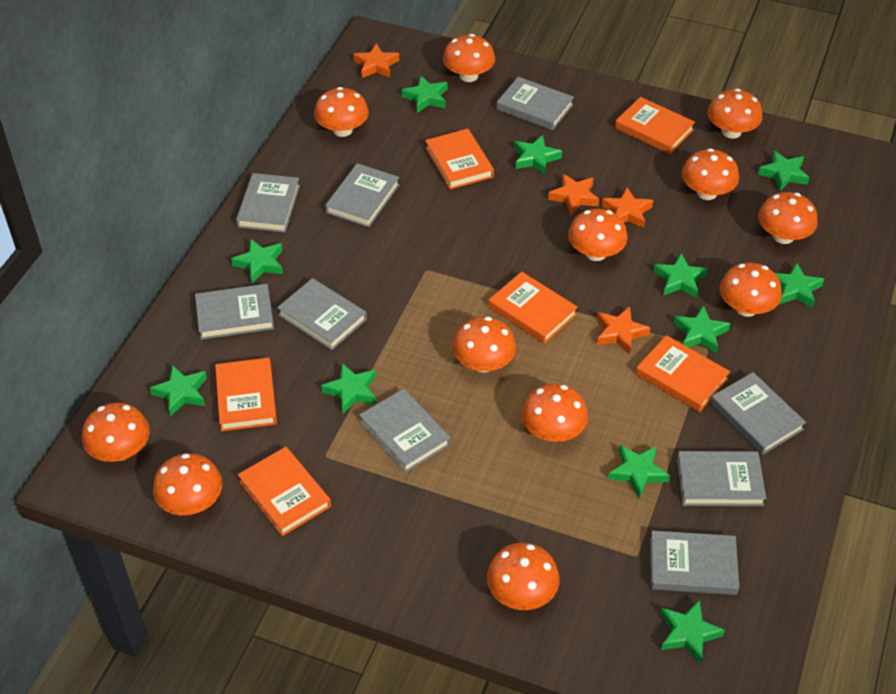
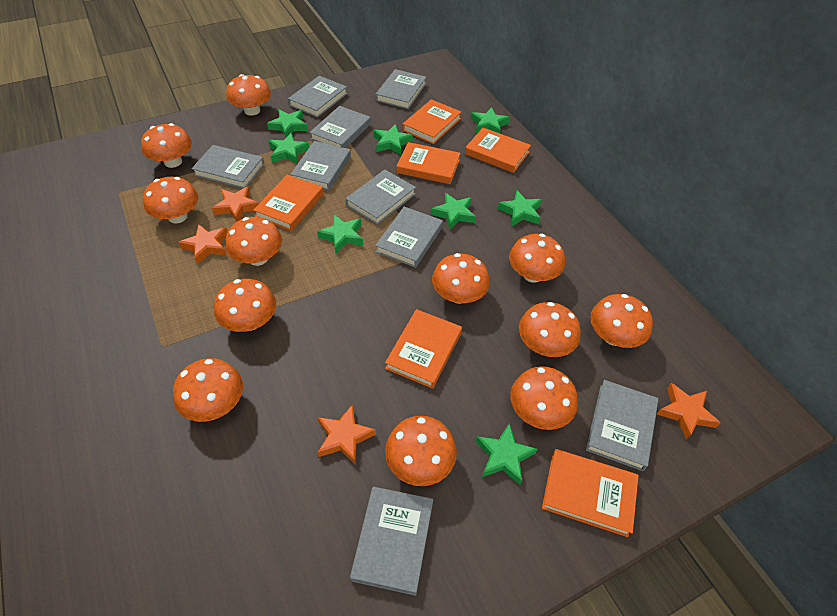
green star: 11 -> 8

